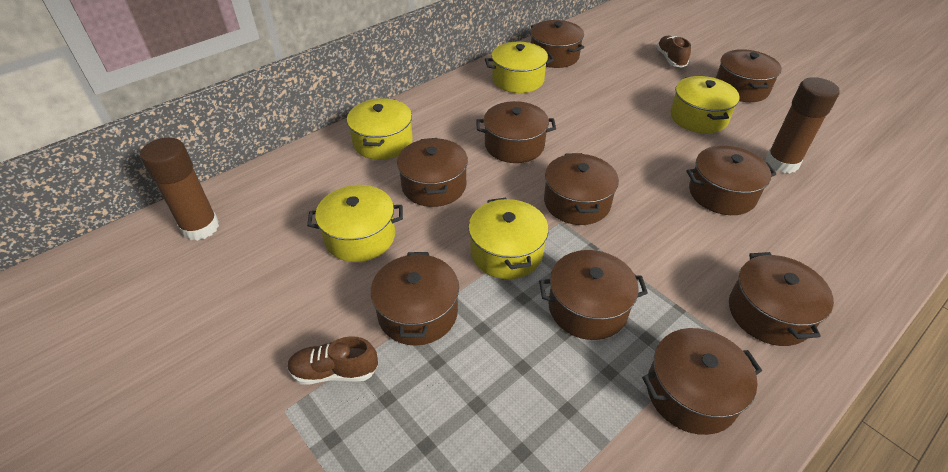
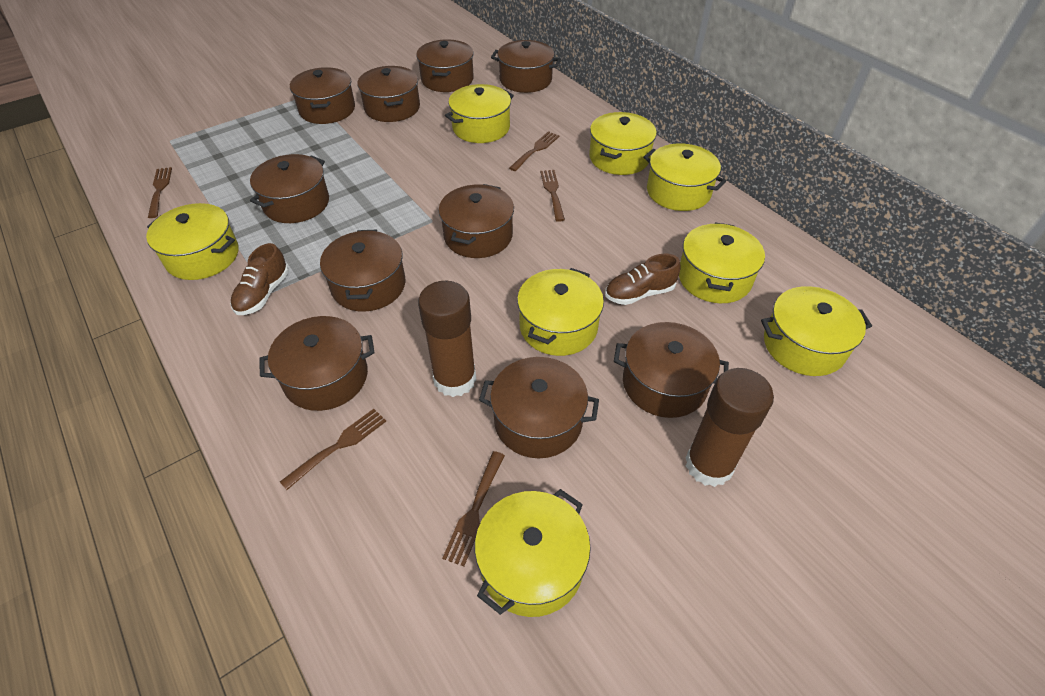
brown fork: 0 -> 5
yellow pot: 5 -> 8

